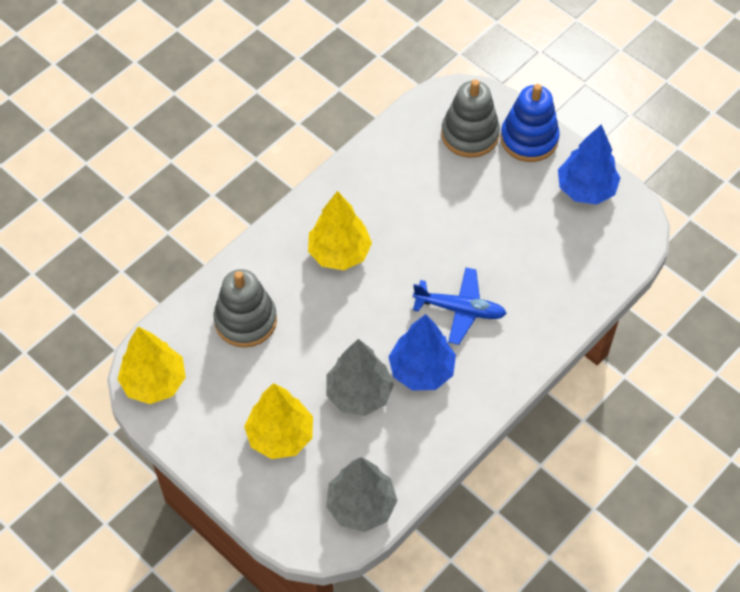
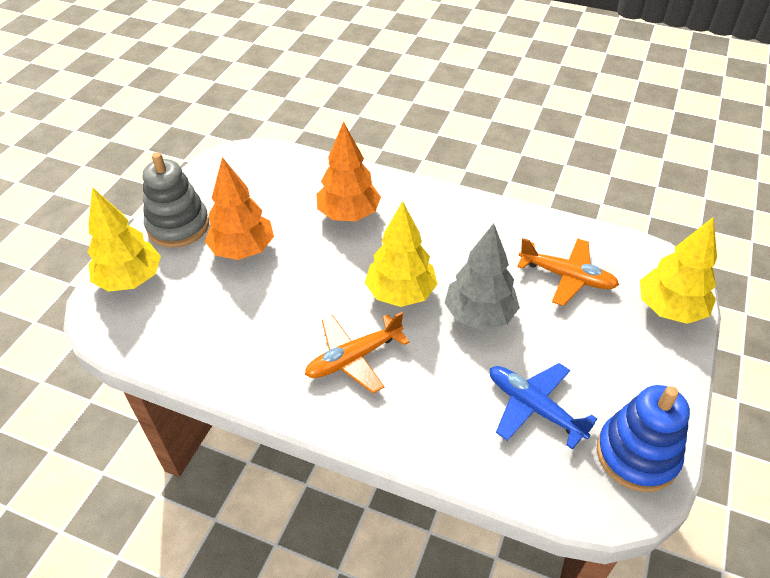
blue tree: 2 -> 0
grey stacking toy: 2 -> 1
grey tree: 2 -> 1
orange plane: 0 -> 2
orange tree: 0 -> 2

